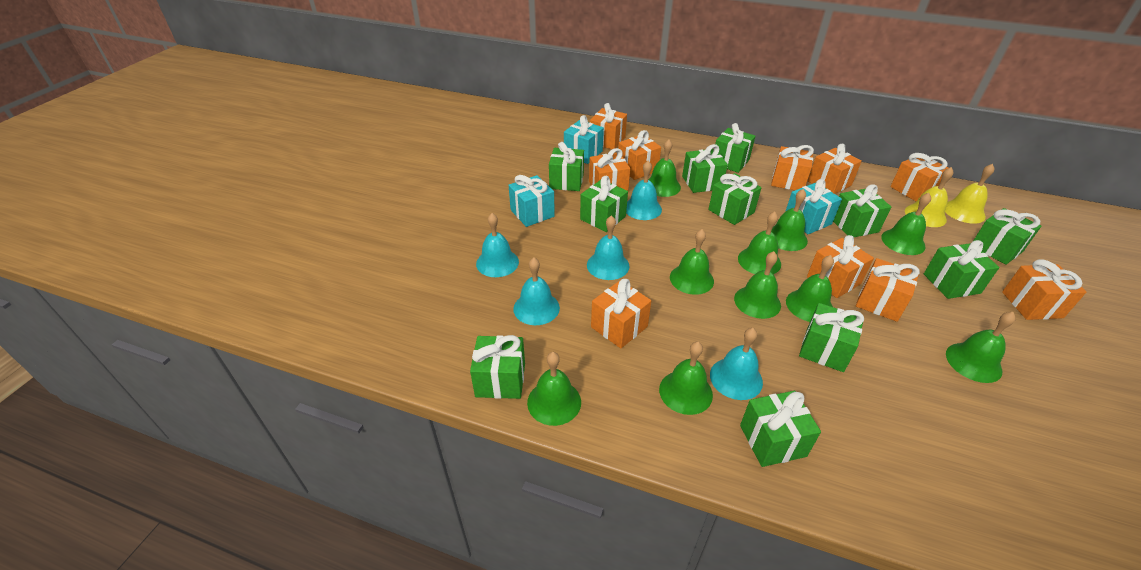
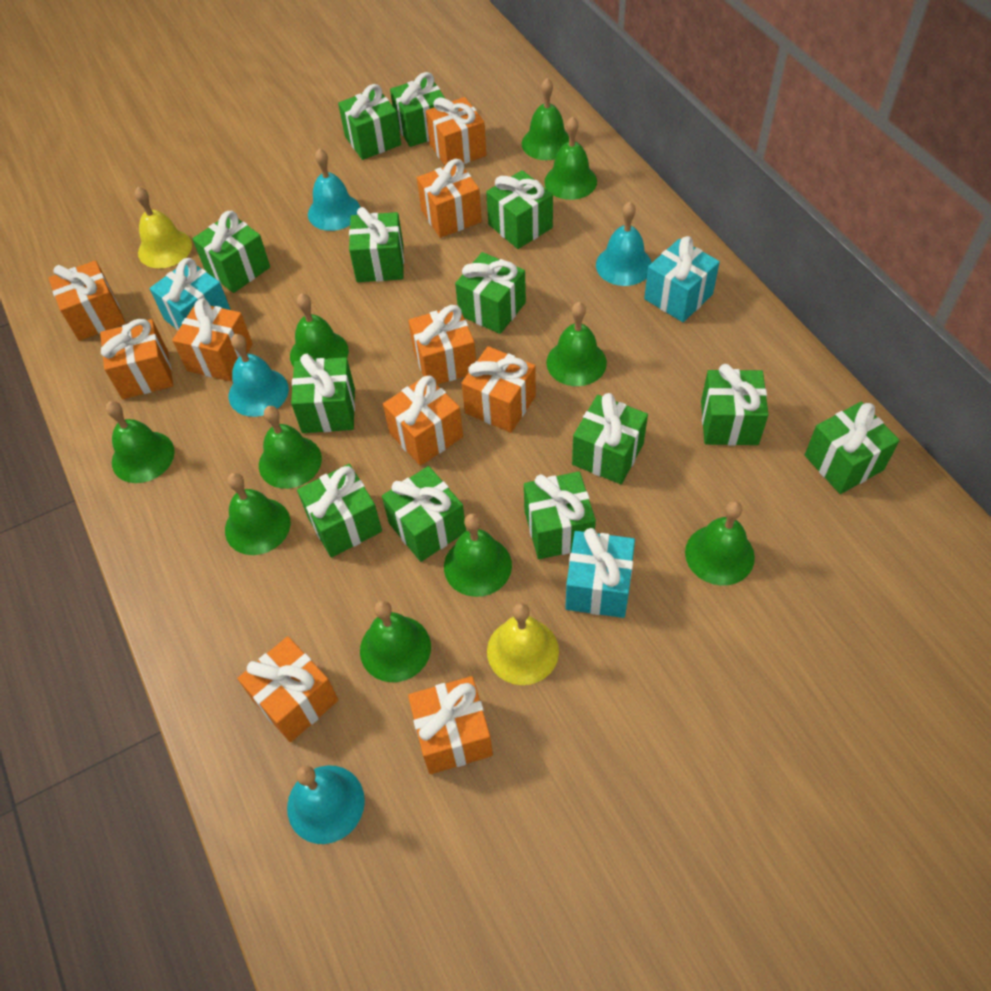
green gift: 11 -> 13
turquoise bell: 5 -> 4

